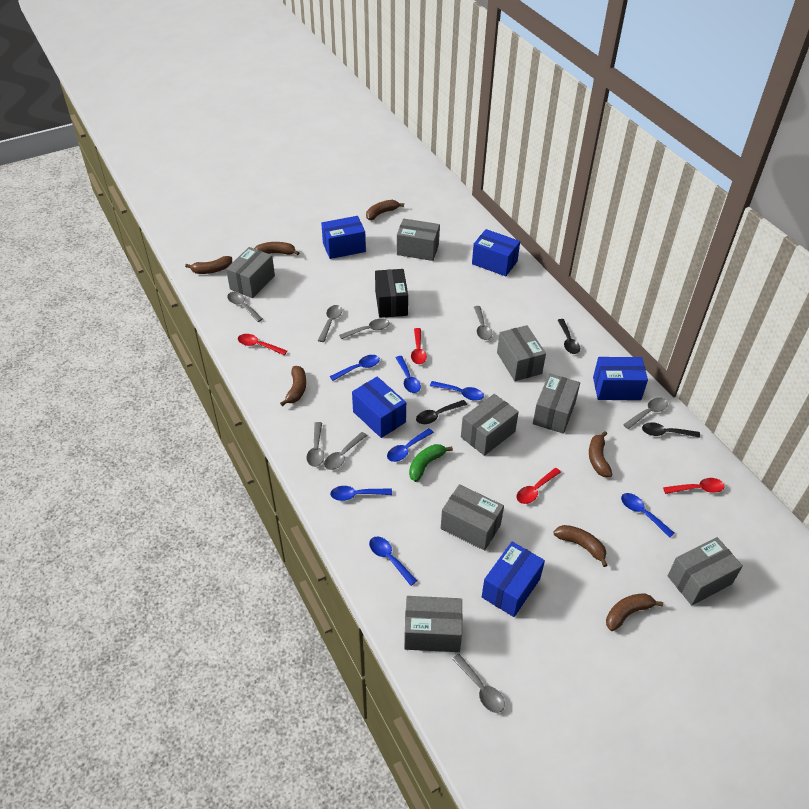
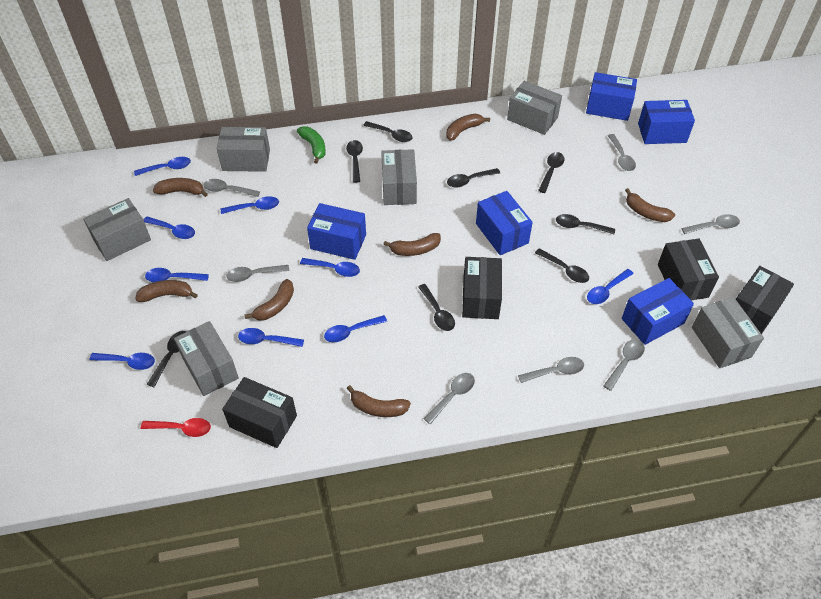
black box: 1 -> 4
black spoon: 3 -> 8
blue spoon: 7 -> 9
grey box: 8 -> 6
grey spoon: 8 -> 7
red spoon: 4 -> 1

